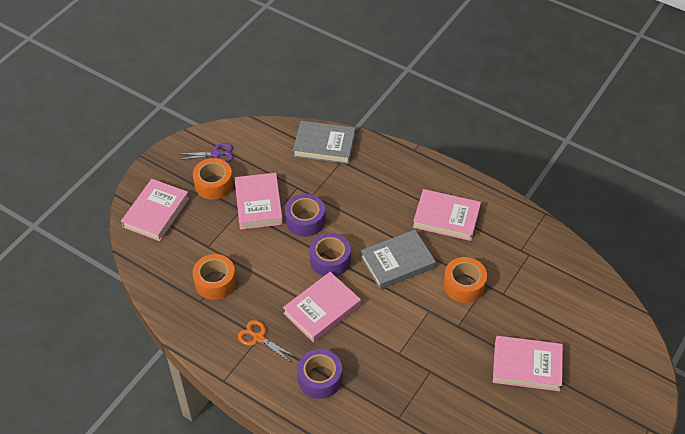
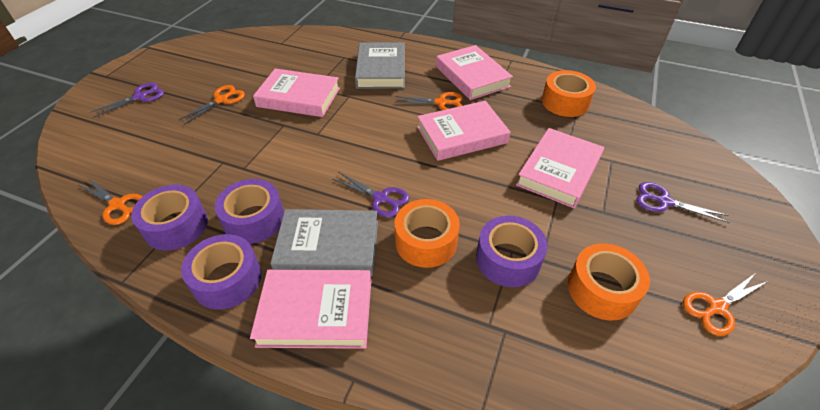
orange scissors: 1 -> 4
purple scissors: 1 -> 3
purple tape: 3 -> 4

